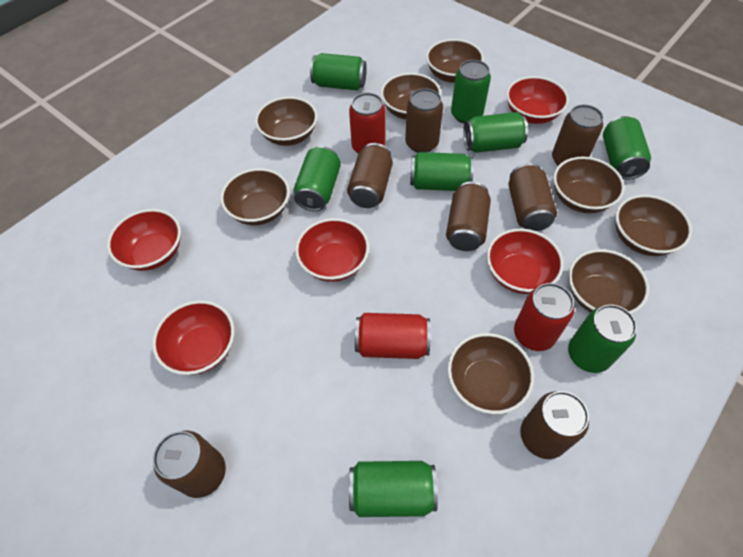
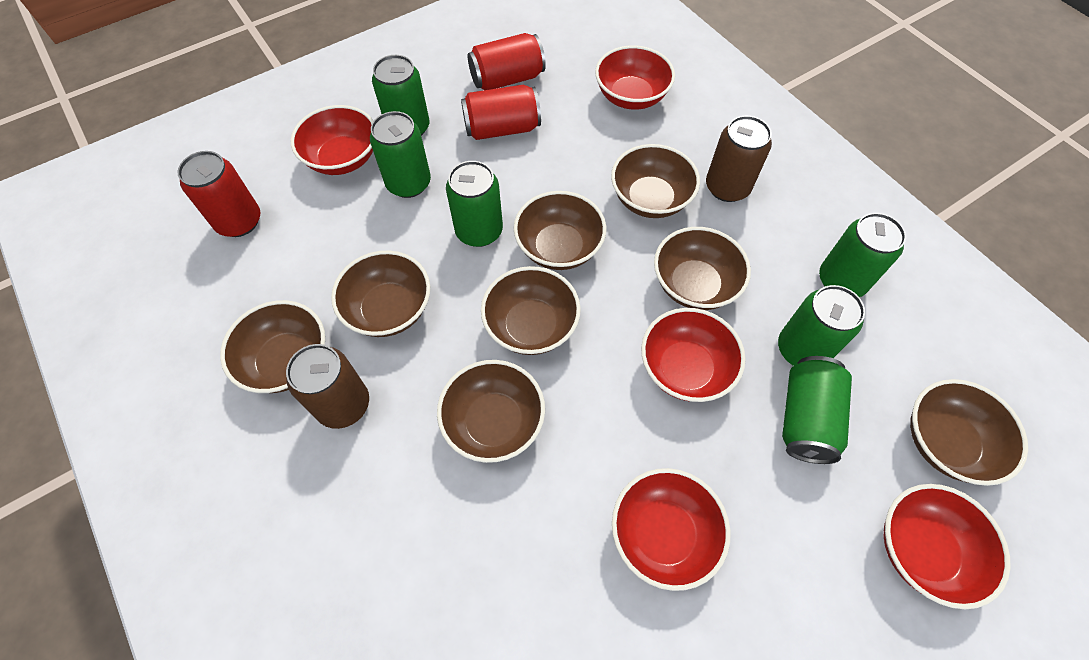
brown can: 7 -> 2
green can: 8 -> 6

